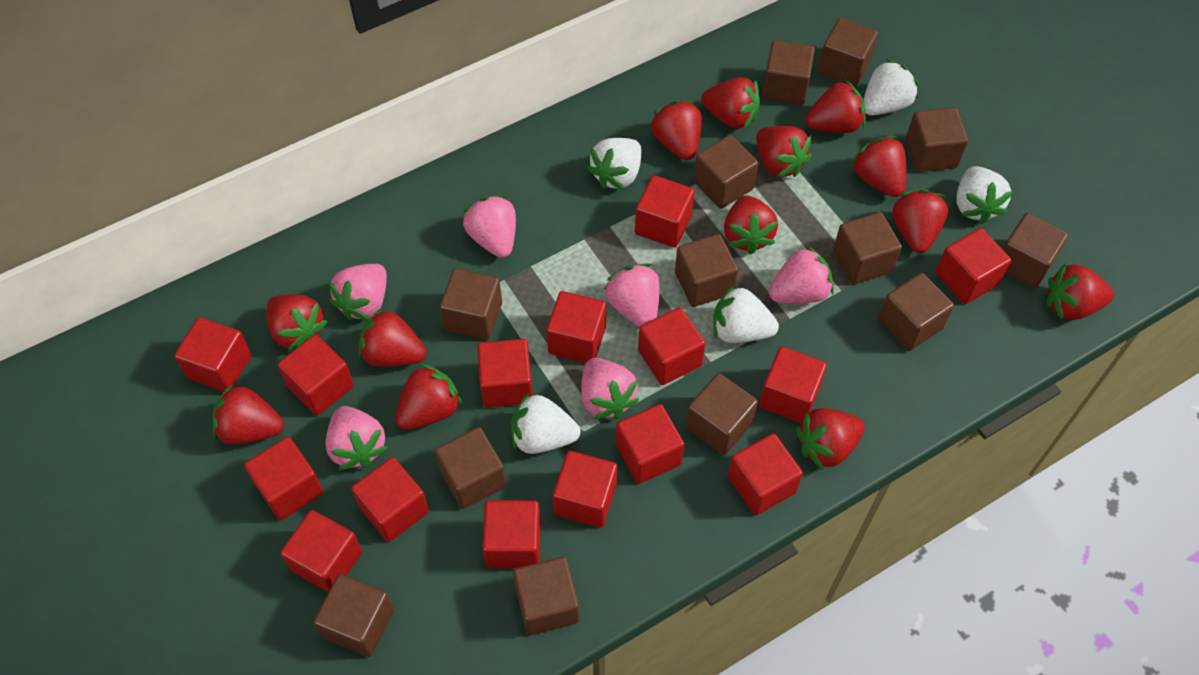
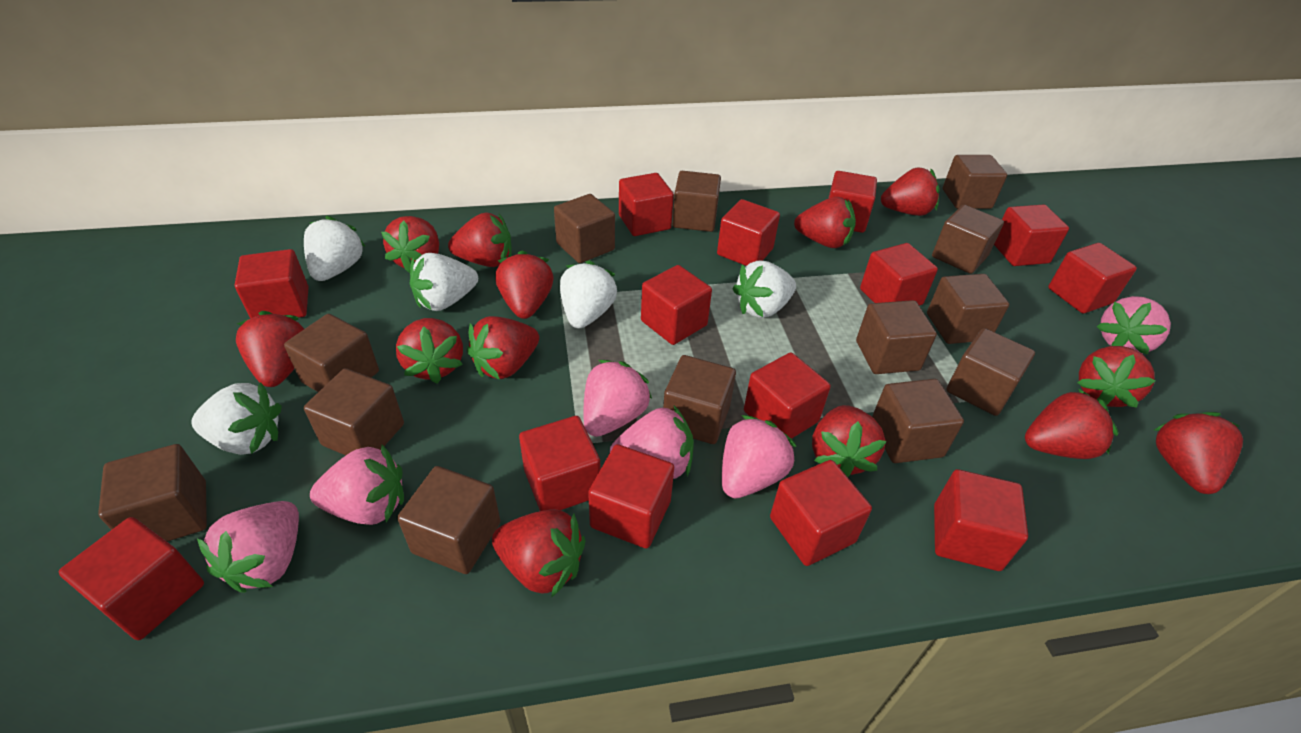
red cube: 15 -> 14

